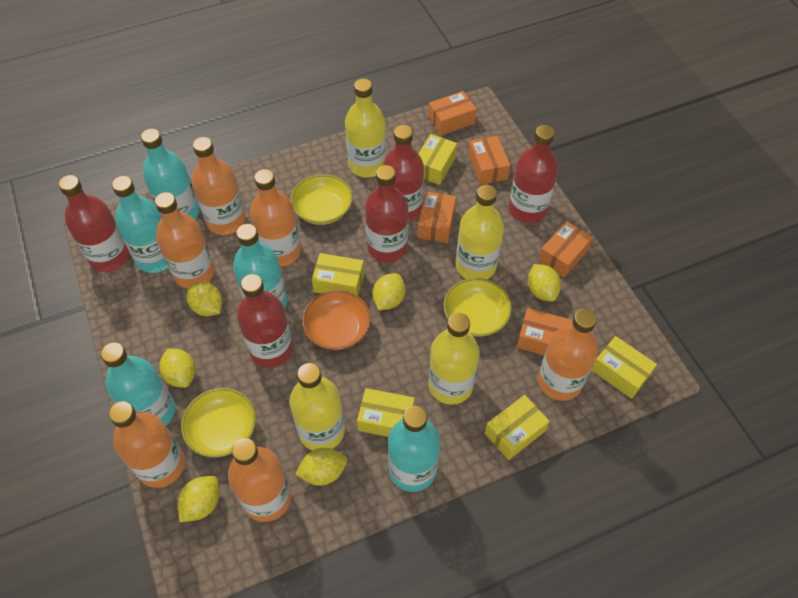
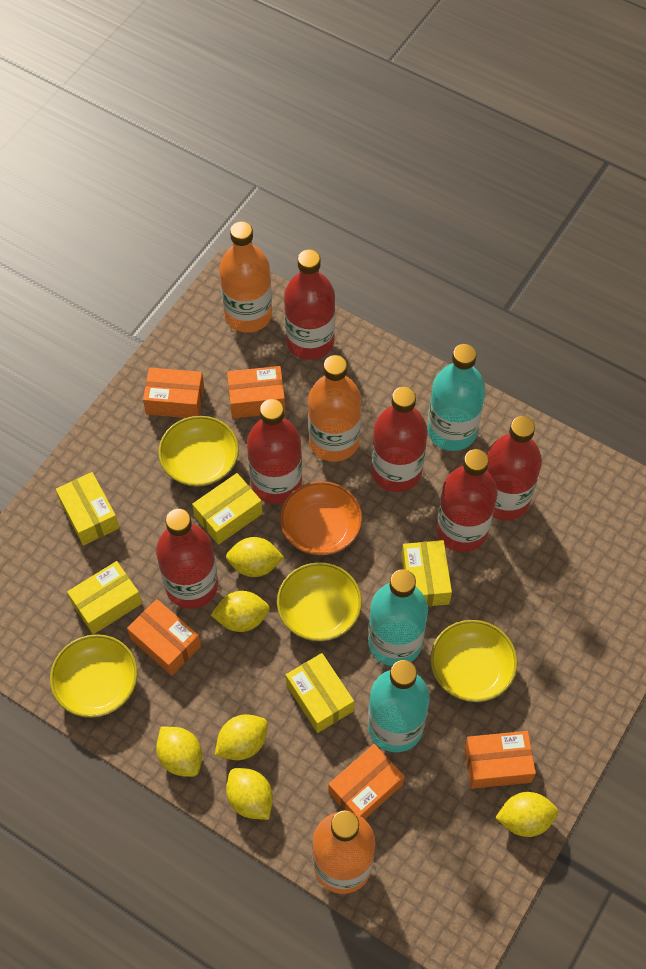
orange bottle: 6 -> 3
red bottle: 5 -> 6
turquoise bottle: 5 -> 3
yellow bottle: 4 -> 0
yellow bowl: 3 -> 4

